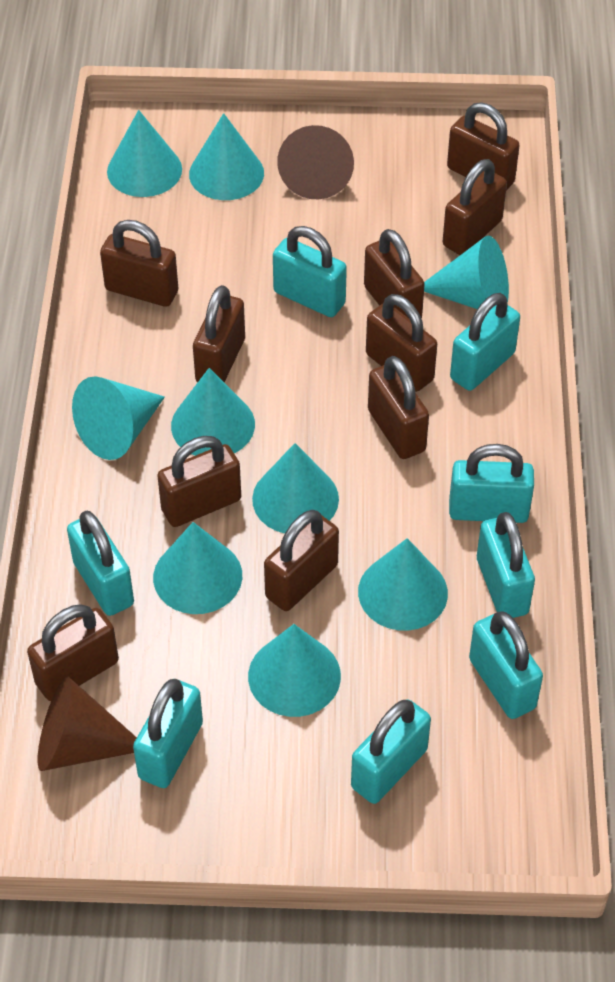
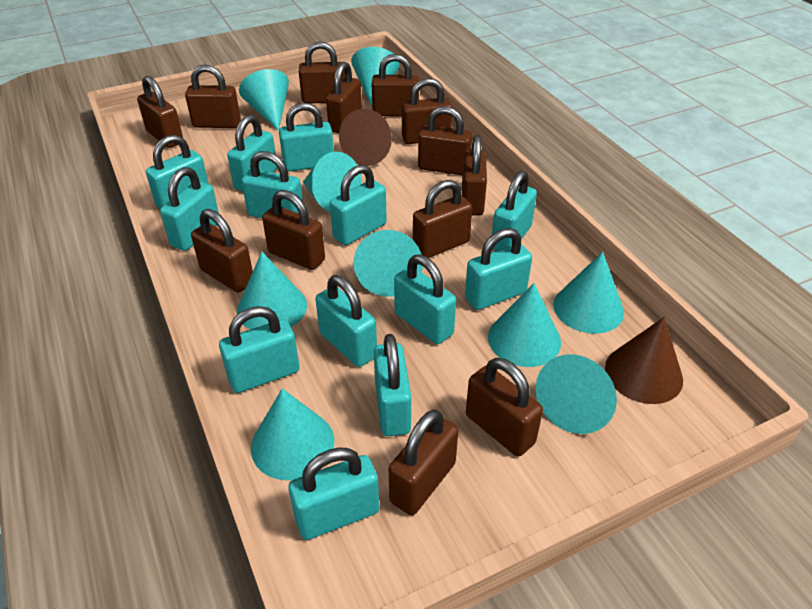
brown padlock: 10 -> 13
turquoise padlock: 8 -> 13

